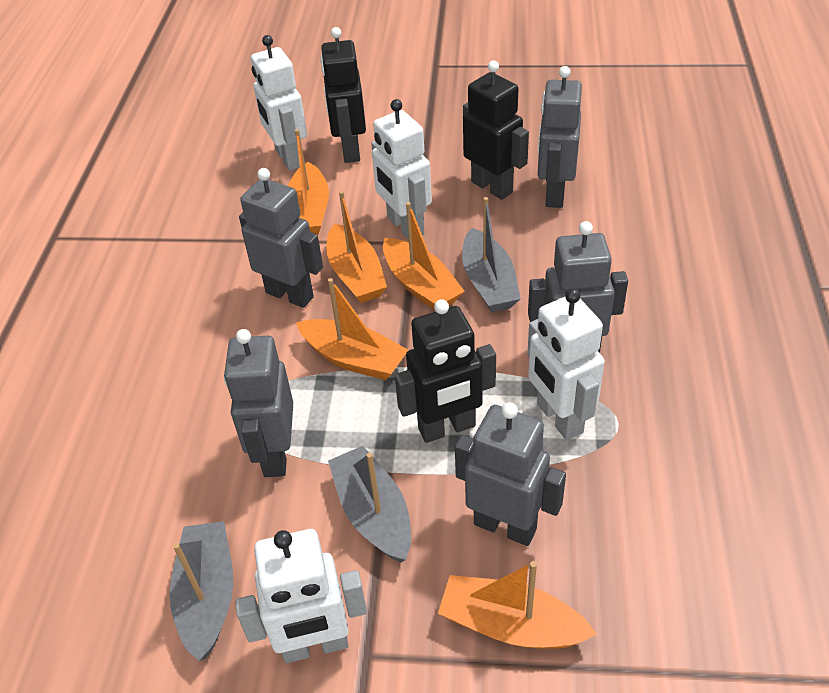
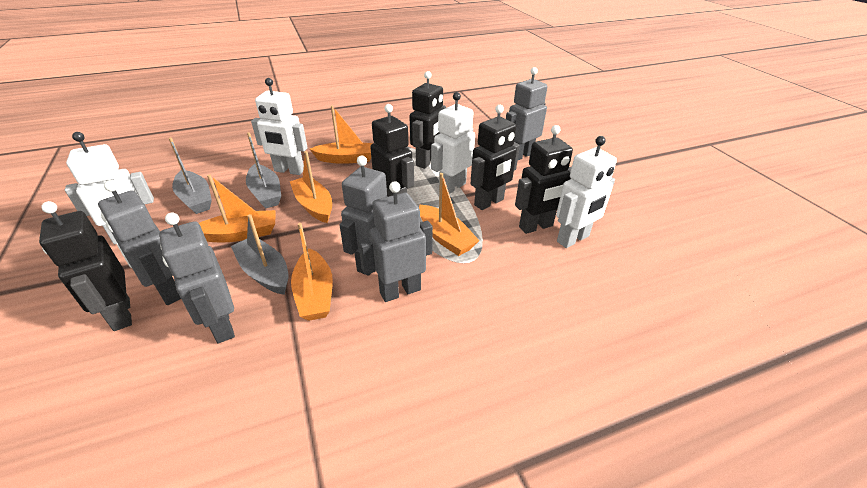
black robot: 3 -> 5

